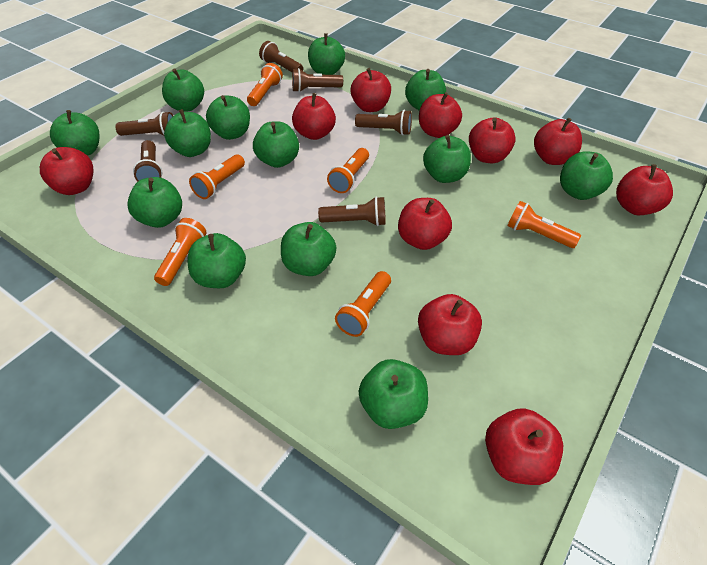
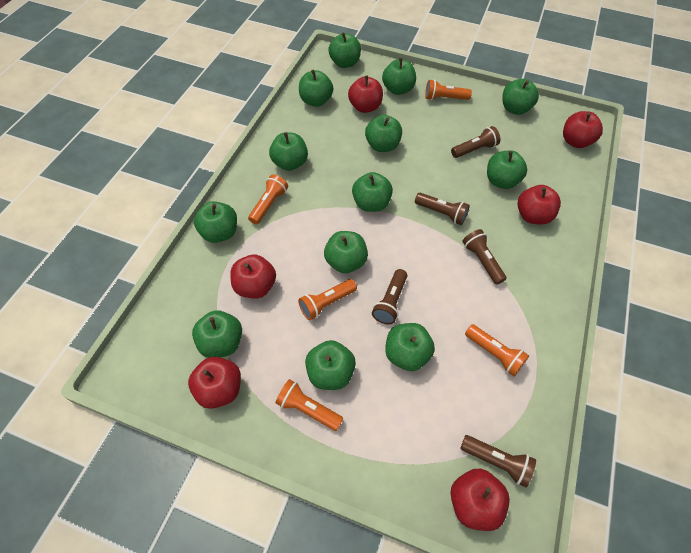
brown flashlight: 6 -> 5
orange flashlight: 6 -> 5
red apple: 10 -> 6

